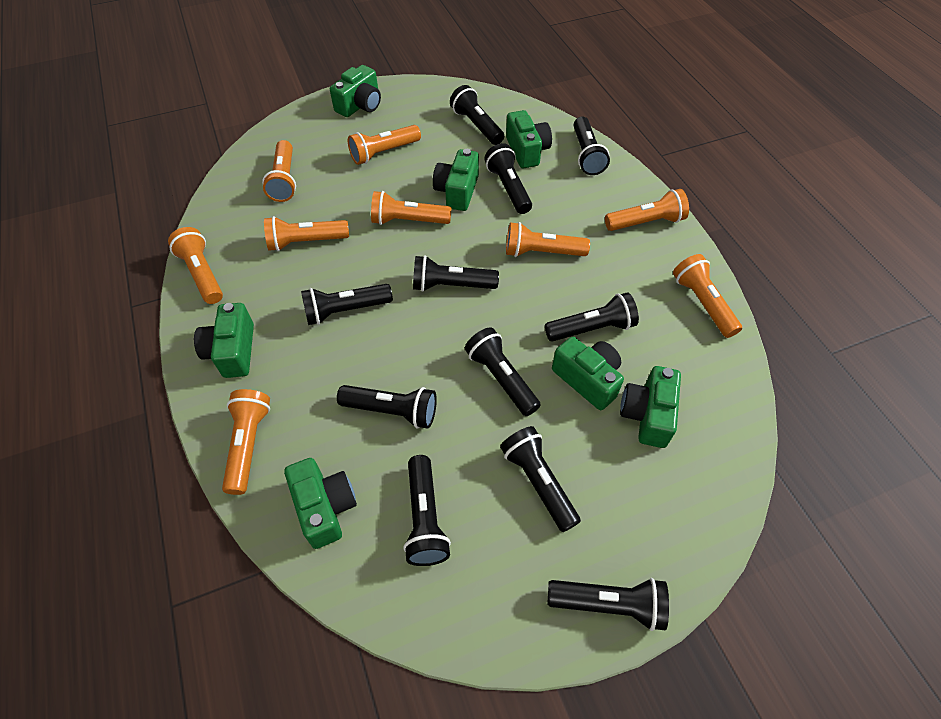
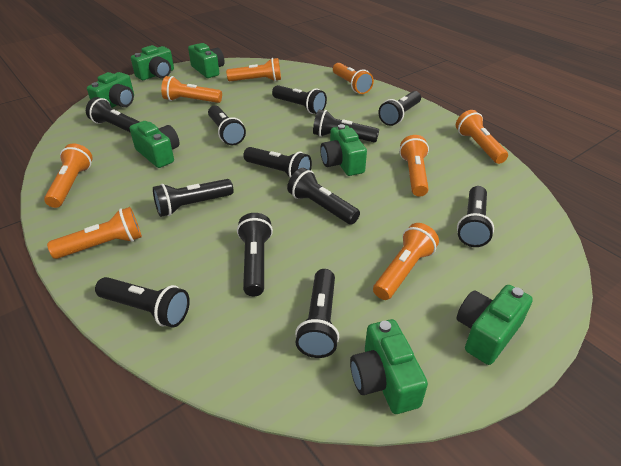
black flashlight: 11 -> 12
orange flashlight: 9 -> 8

